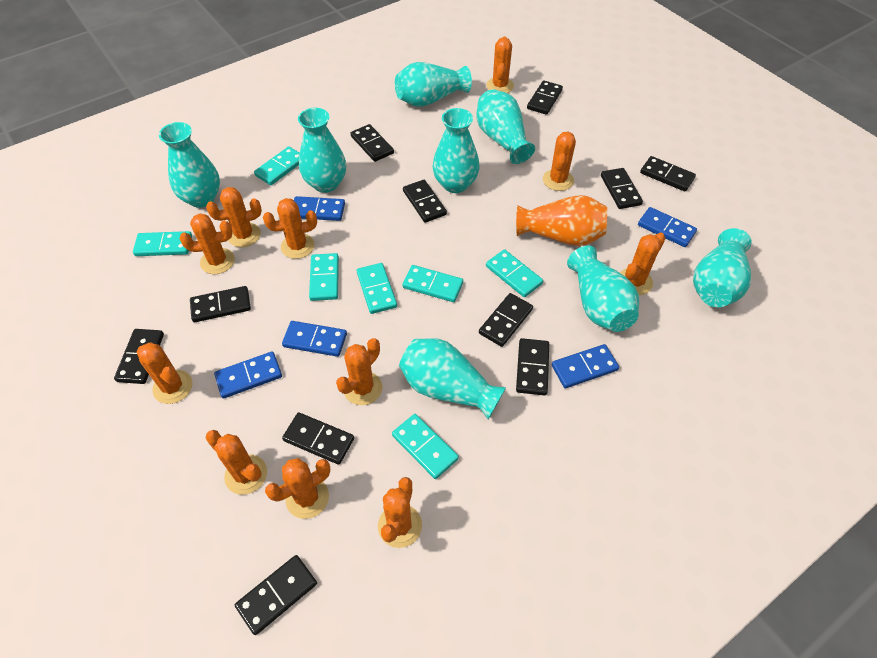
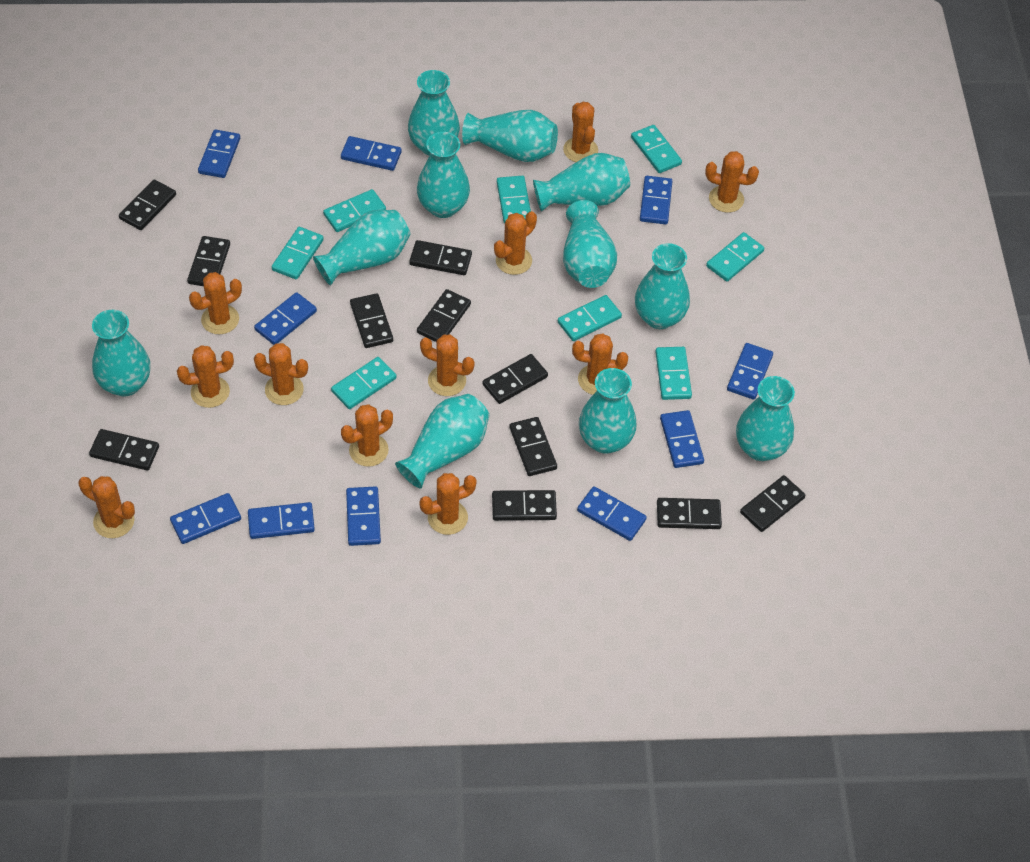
blue domino: 5 -> 10
orange vase: 1 -> 0
turquoise domino: 7 -> 8
turquoise vase: 8 -> 11

